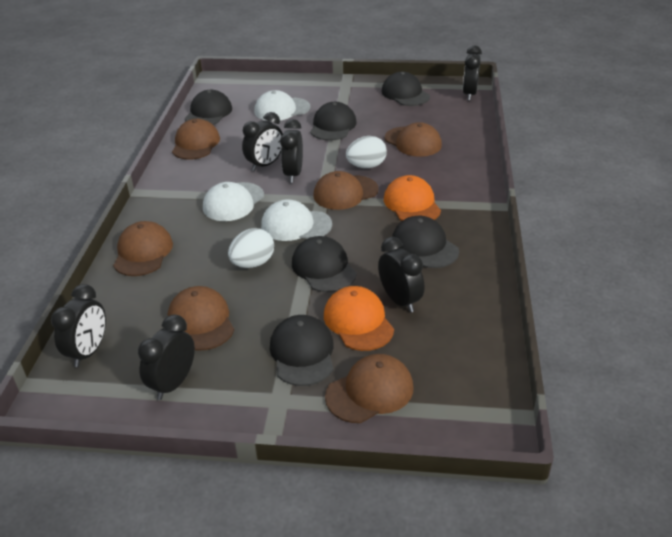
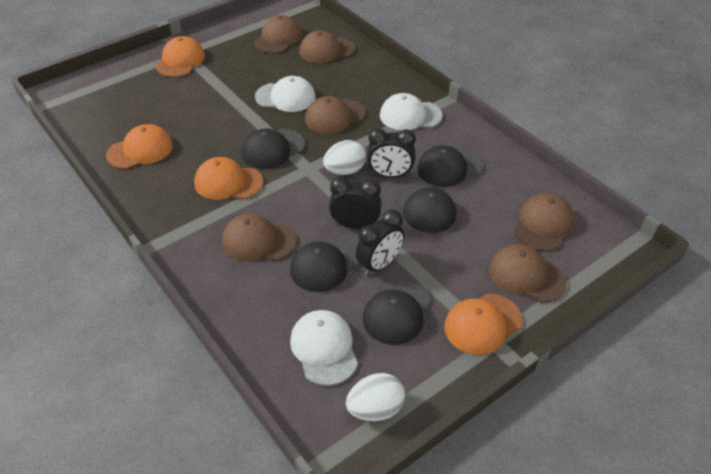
black cap: 6 -> 5
black clock: 6 -> 3
orange cap: 2 -> 4

